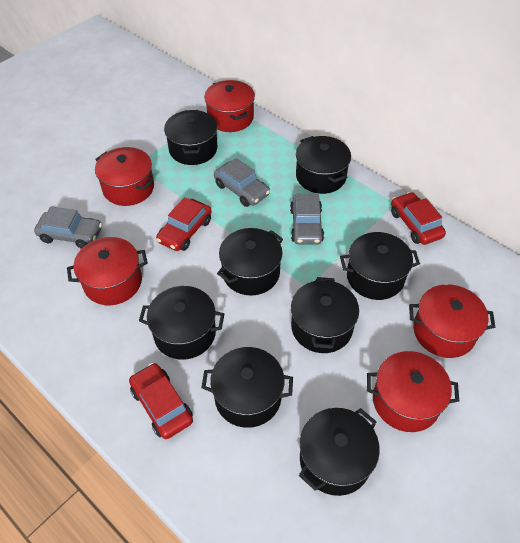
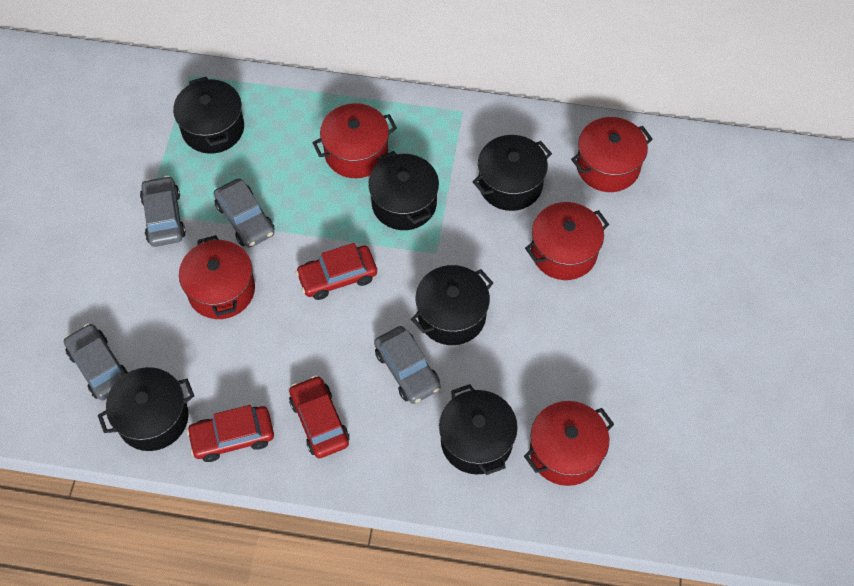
black pot: 8 -> 6
grey car: 3 -> 4

